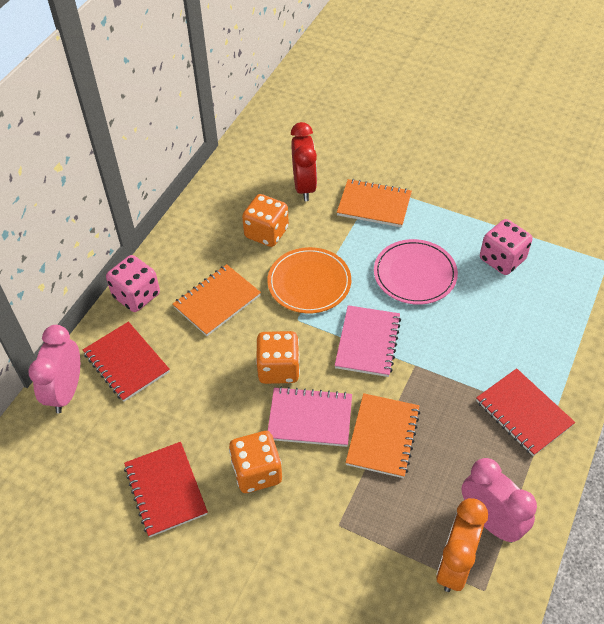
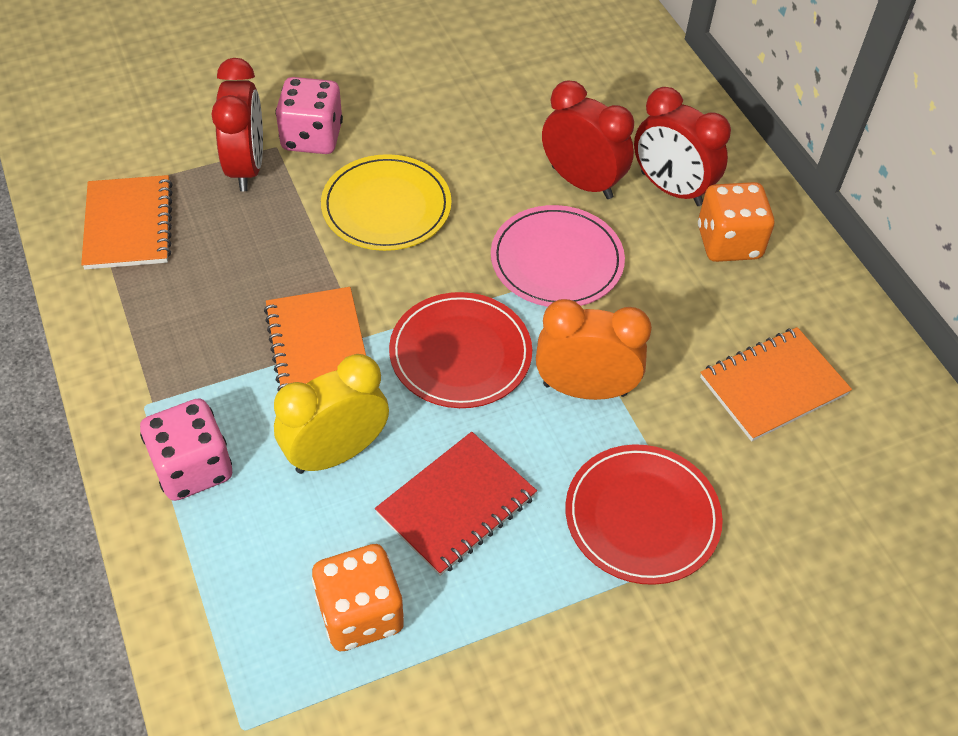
orange dice: 3 -> 2
orange plate: 1 -> 0
pink clock: 2 -> 0
pink notebook: 2 -> 0
red clock: 1 -> 3
red notebook: 3 -> 1
red plate: 0 -> 2
yellow clock: 0 -> 1
yellow plate: 0 -> 1

